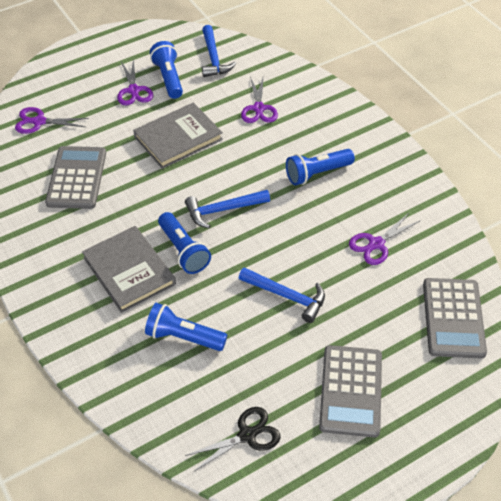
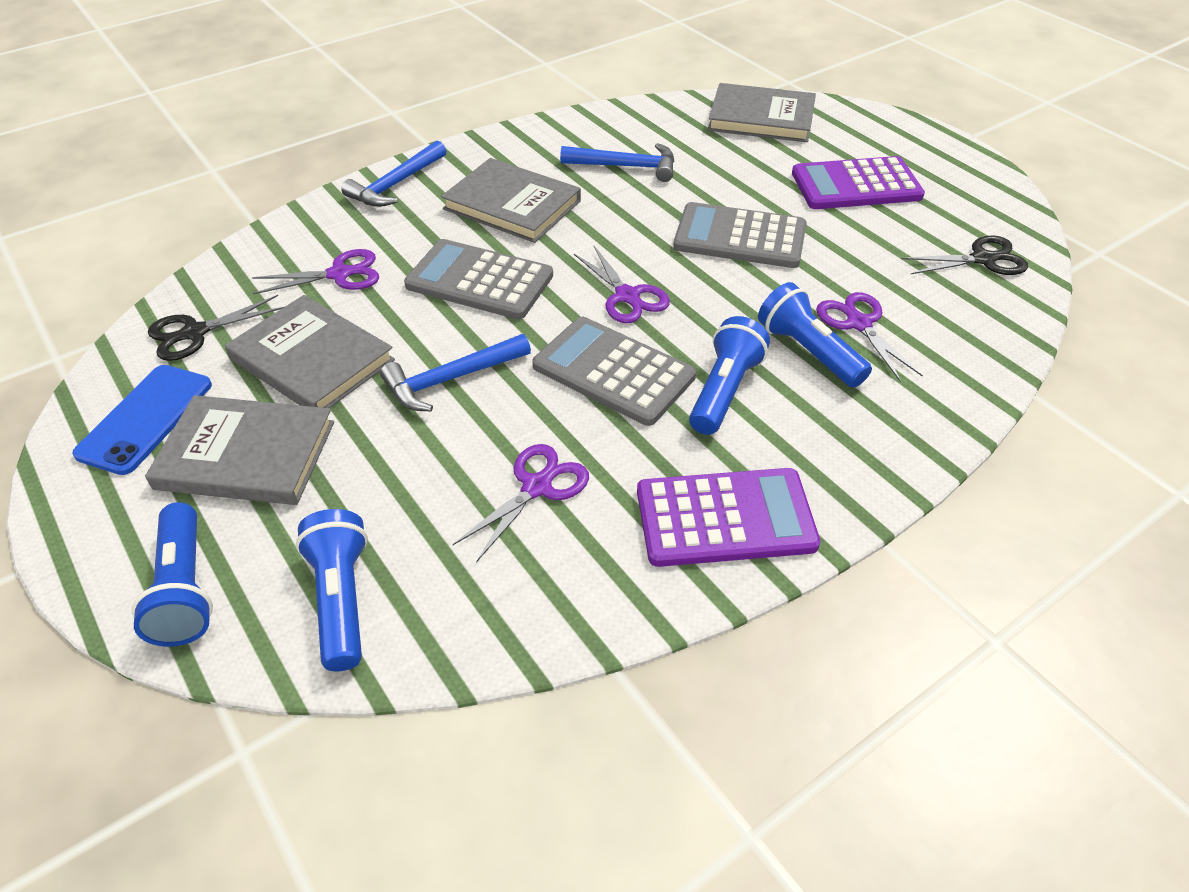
black scissors: 1 -> 2
blue phone: 0 -> 1
grey book: 2 -> 4
purple calculator: 0 -> 2

